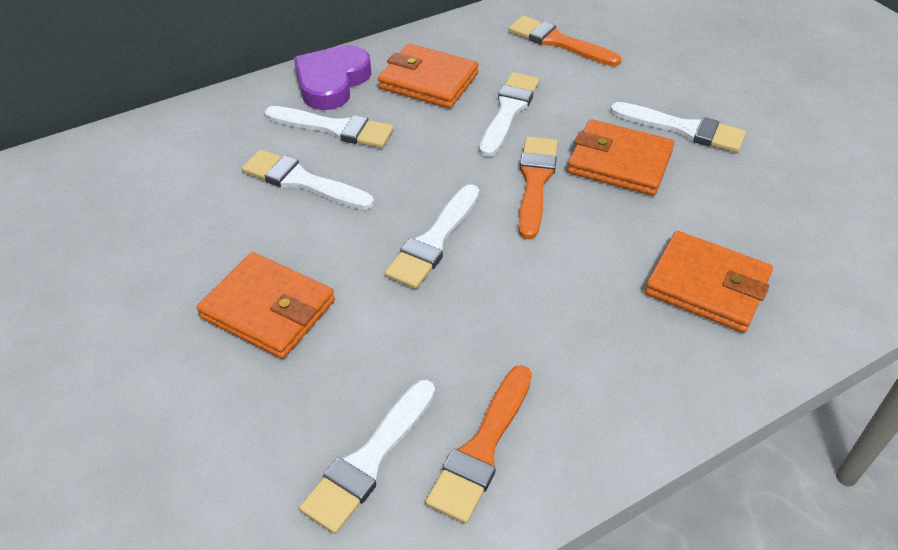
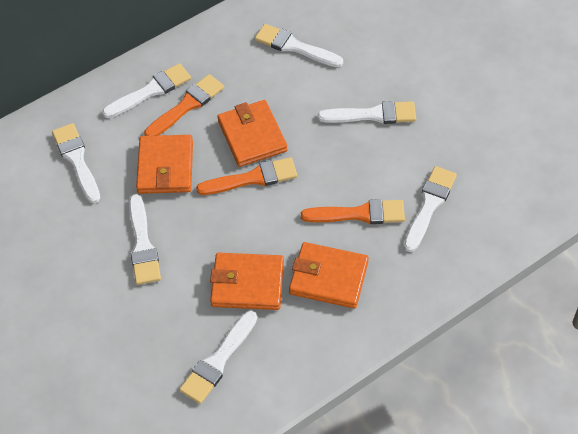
purple heart: 1 -> 0
white brush: 6 -> 7

